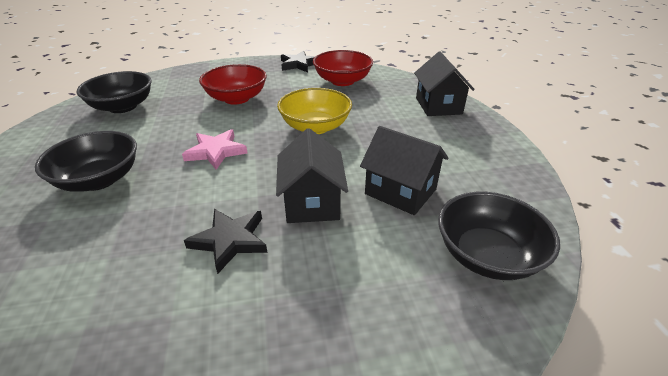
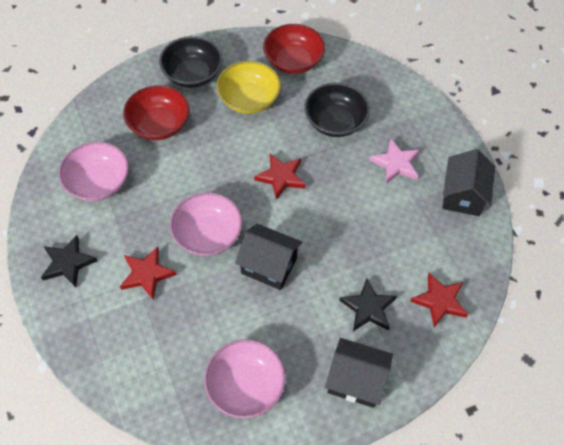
black bowl: 3 -> 2
pink bowl: 0 -> 3
red star: 0 -> 3

